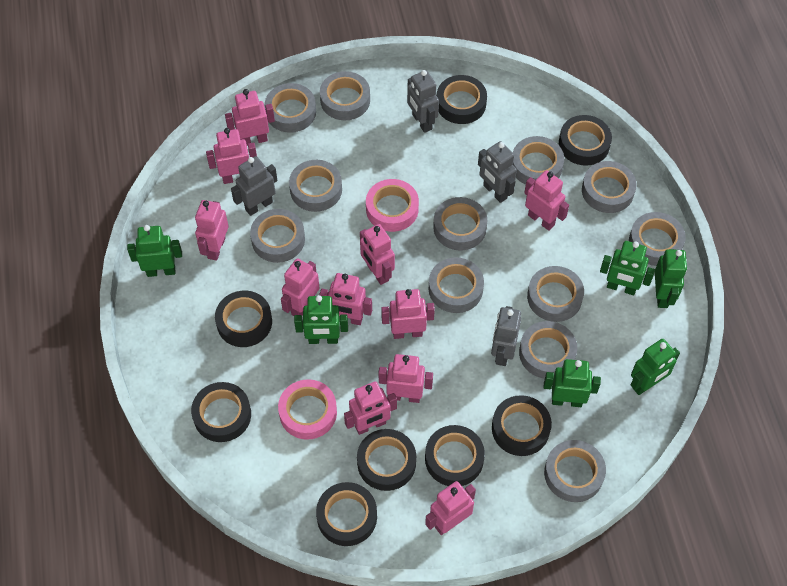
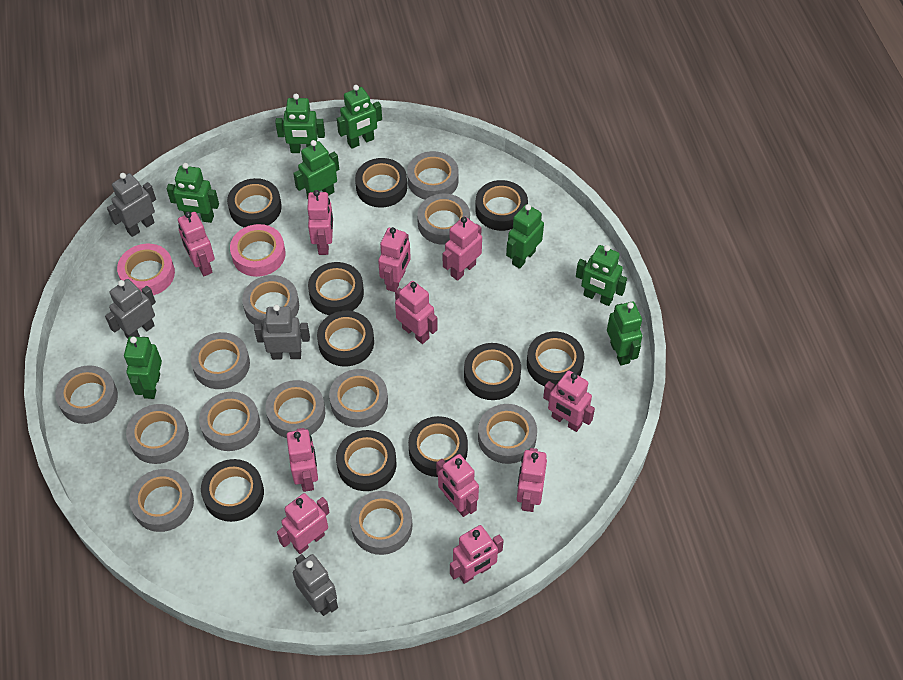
black tape: 8 -> 10
green robot: 6 -> 8

